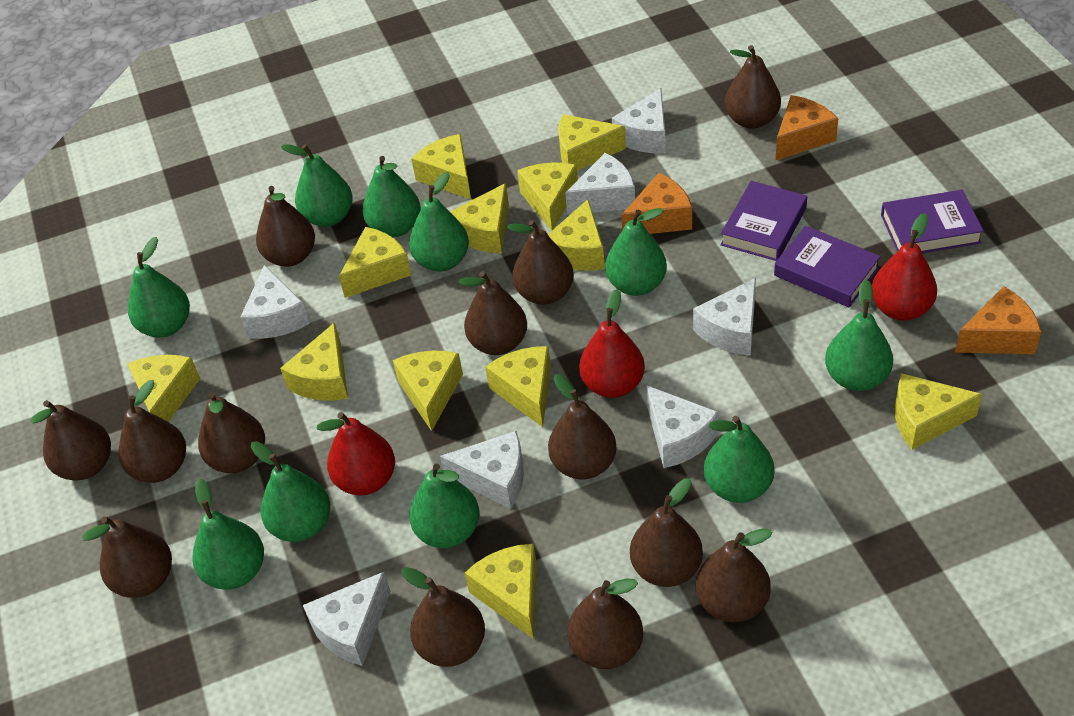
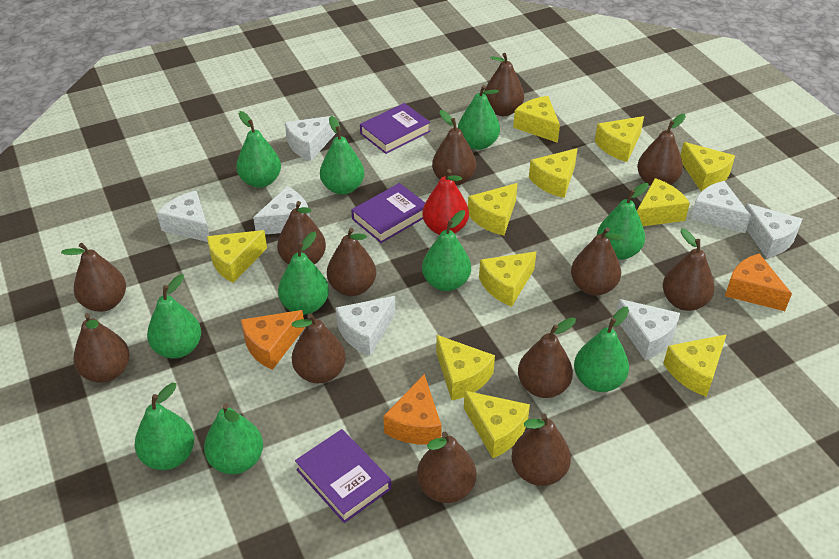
red pear: 3 -> 1
yellow cheese: 12 -> 11

